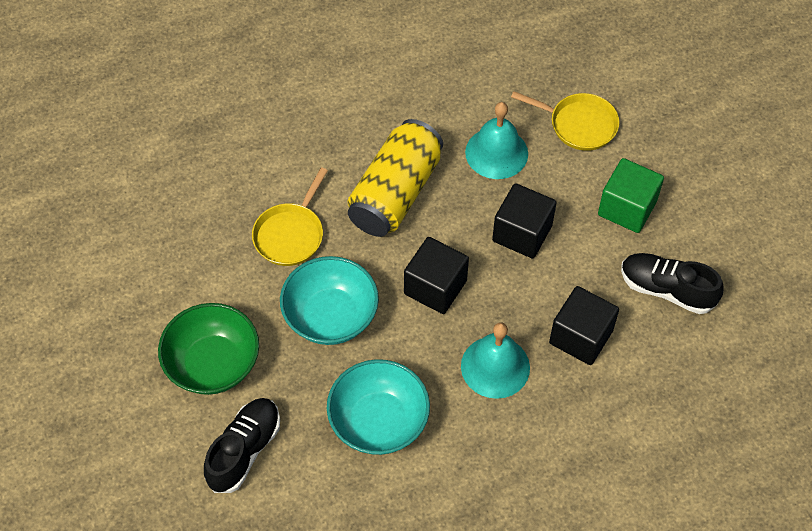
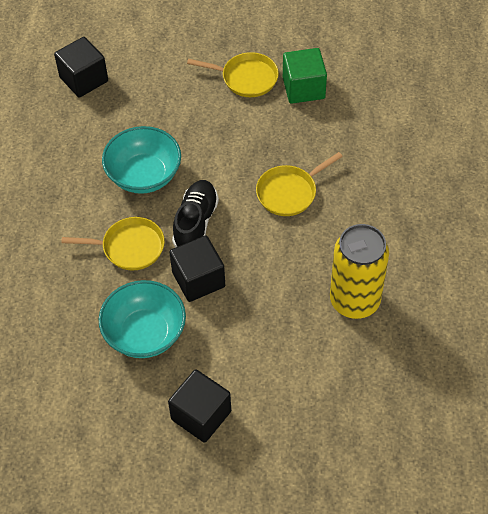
black shoe: 2 -> 1
green bowl: 1 -> 0
turquoise bell: 2 -> 0
yellow pan: 2 -> 3

